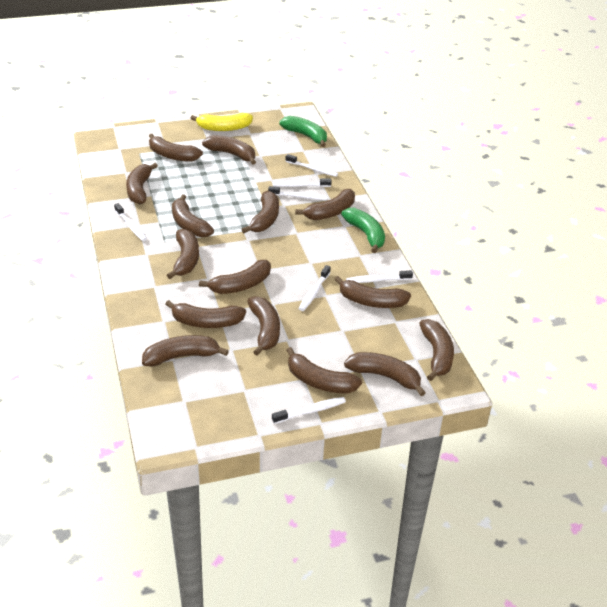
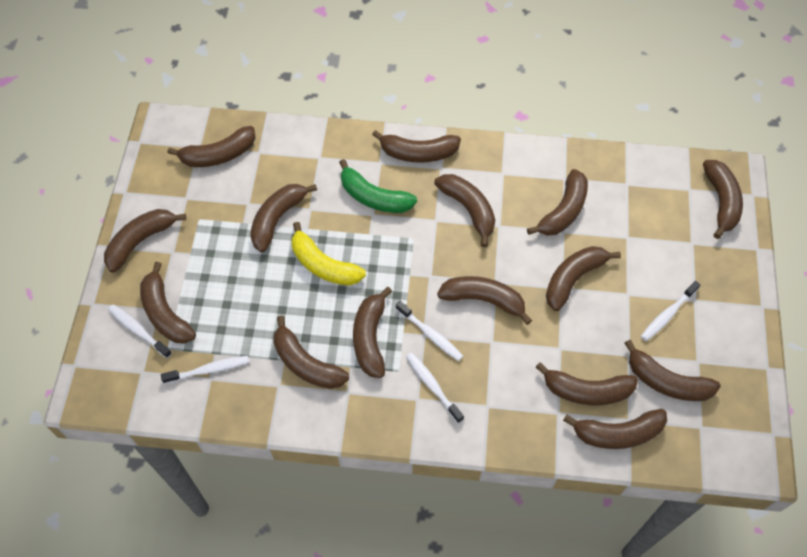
green banana: 2 -> 1
white toothbrush: 7 -> 5

